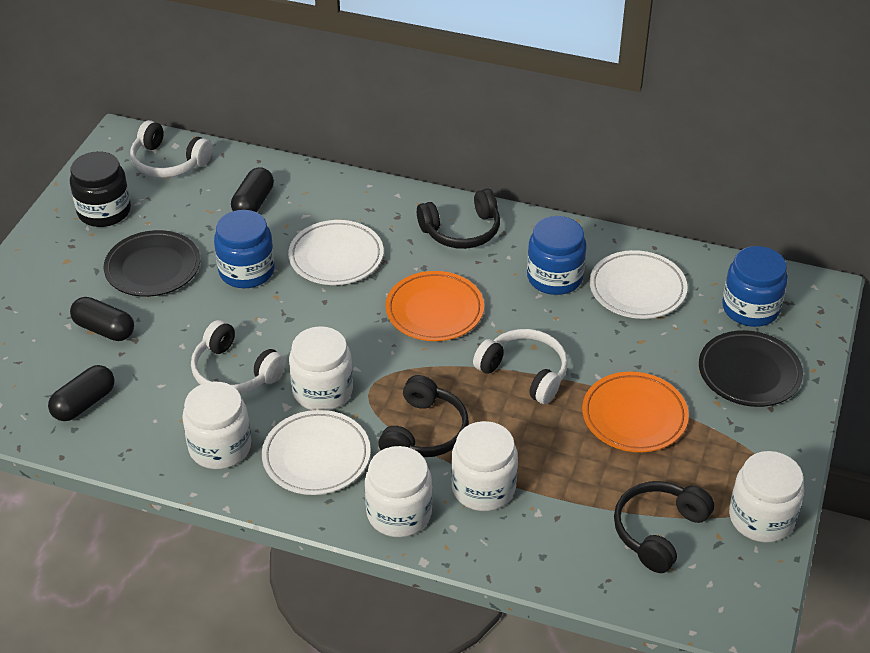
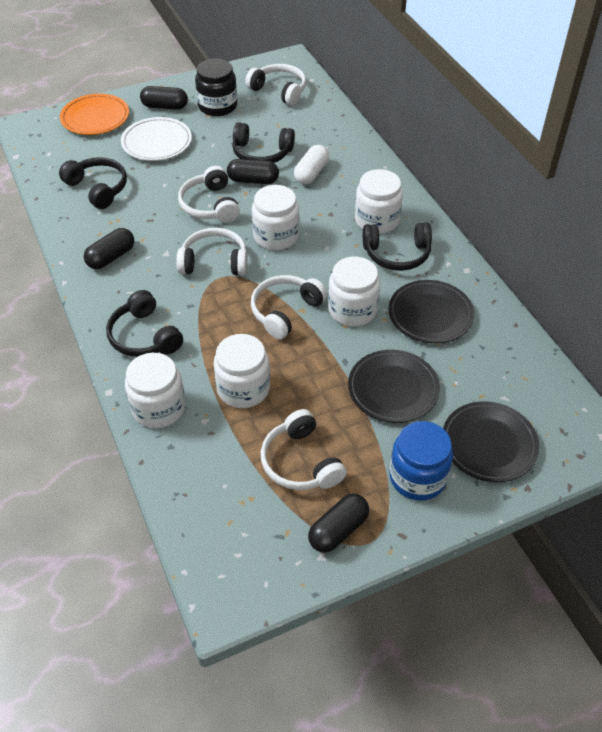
black capsule: 3 -> 4
black headphones: 3 -> 4
black plate: 2 -> 3
blue jar: 3 -> 1
orange plate: 2 -> 1
white capsule: 0 -> 1
white headphones: 3 -> 5
white plate: 3 -> 1

